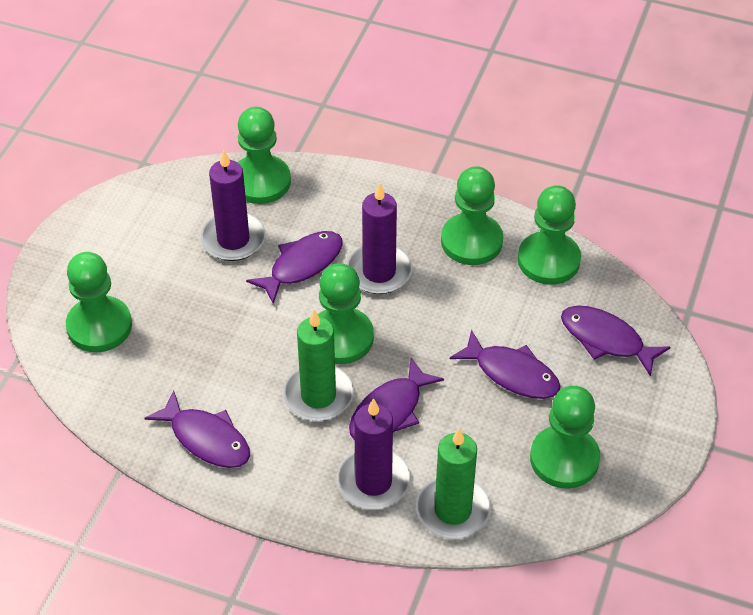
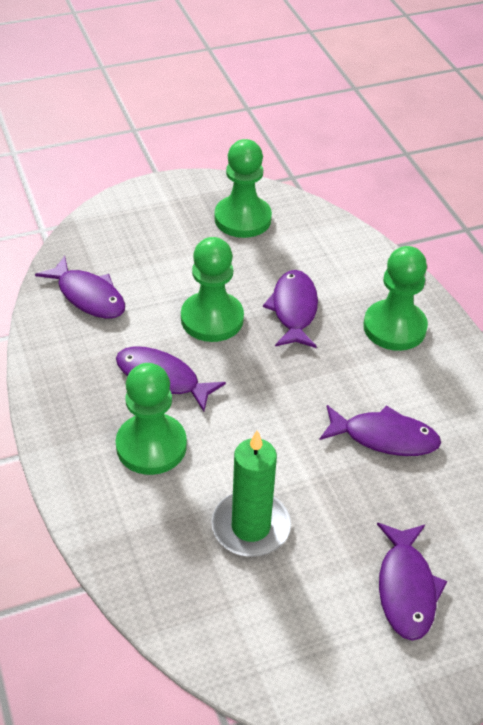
green candle: 2 -> 1
green pawn: 6 -> 4
purple candle: 3 -> 0

